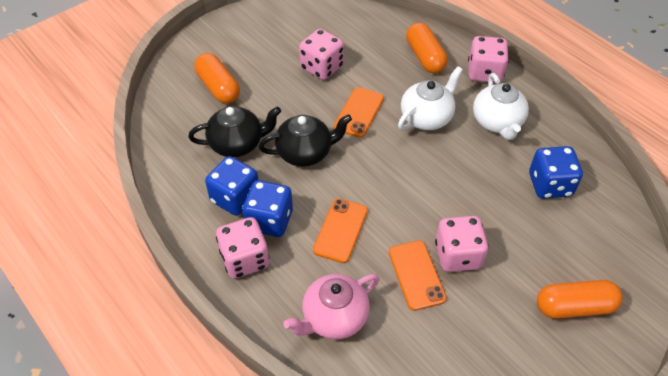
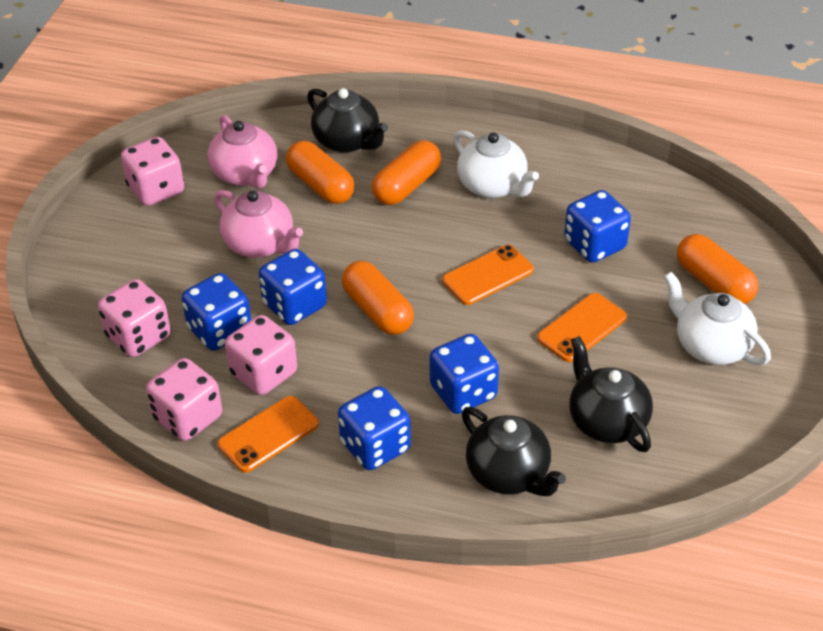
black teapot: 2 -> 3
blue dice: 3 -> 5
orange capsule: 3 -> 4
pink teapot: 1 -> 2

